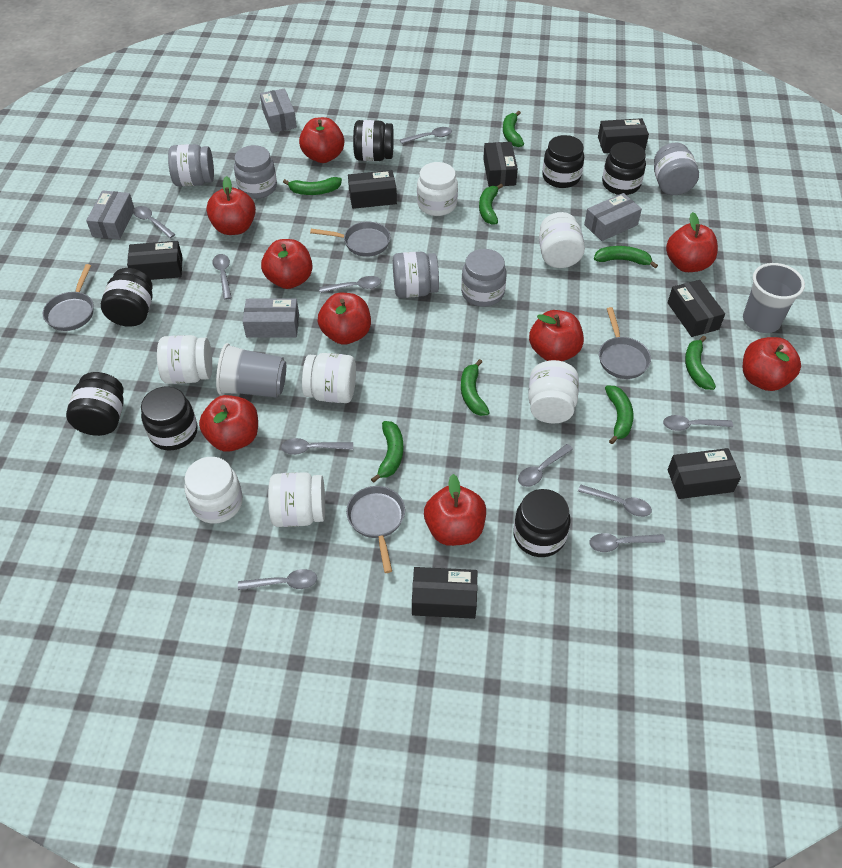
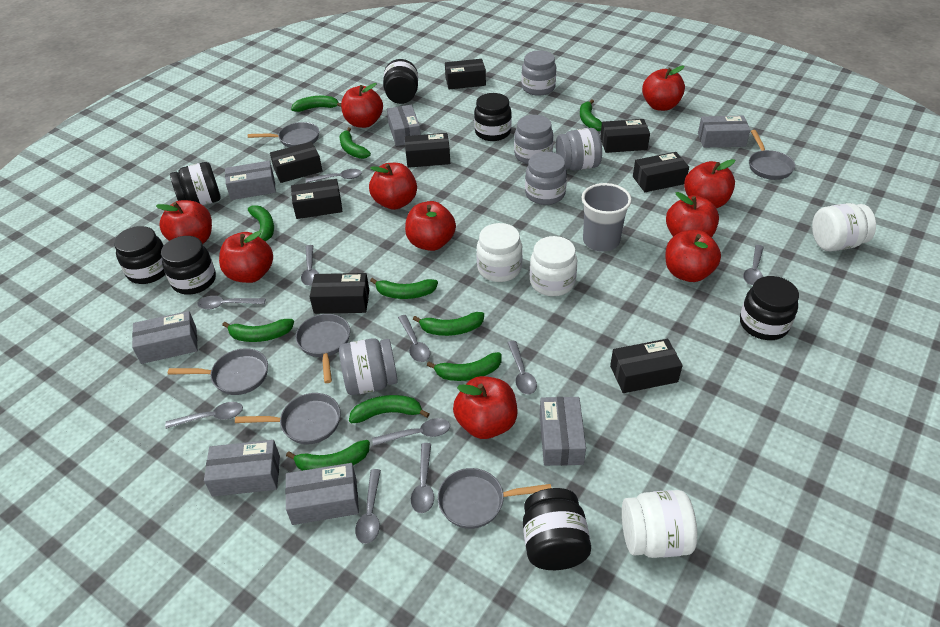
black box: 7 -> 8
green banana: 8 -> 10
grey box: 4 -> 7
grey cup: 2 -> 1
grey pan: 4 -> 6
red apple: 9 -> 10
white jar: 7 -> 4

